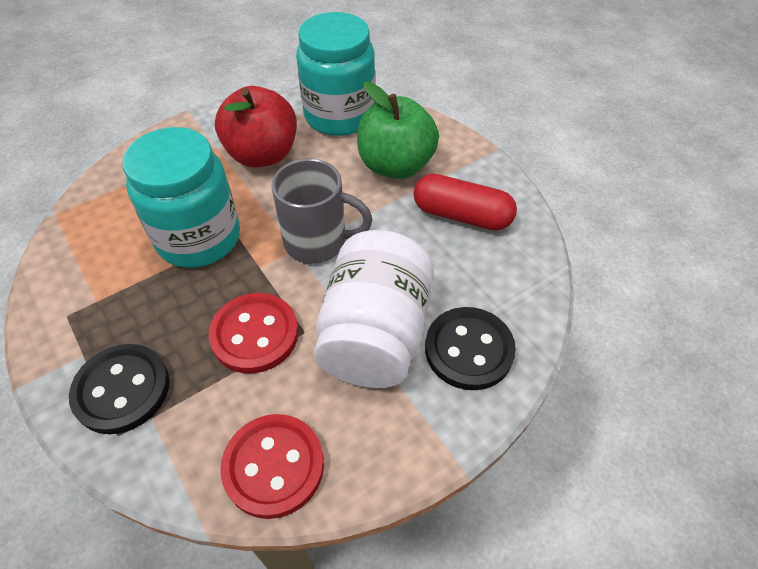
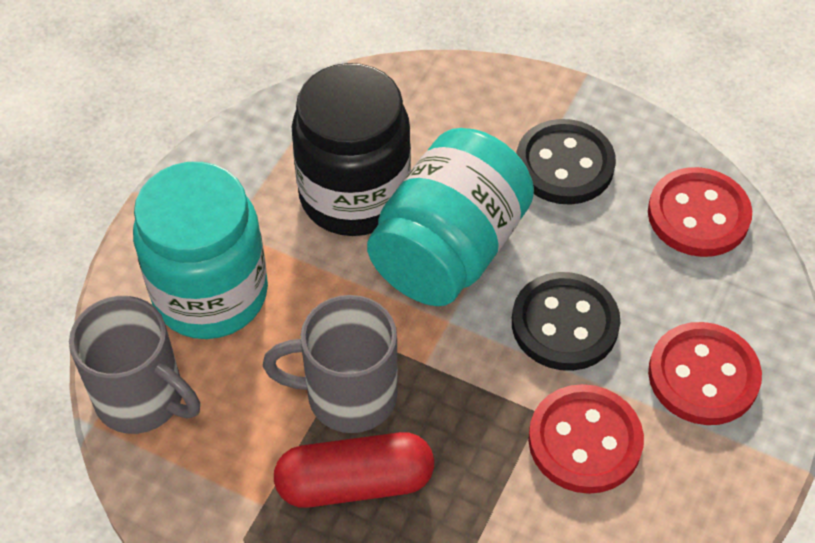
black jar: 0 -> 1
green apple: 1 -> 0
grey mug: 1 -> 2
red apple: 1 -> 0
red button: 2 -> 3
white jar: 1 -> 0

